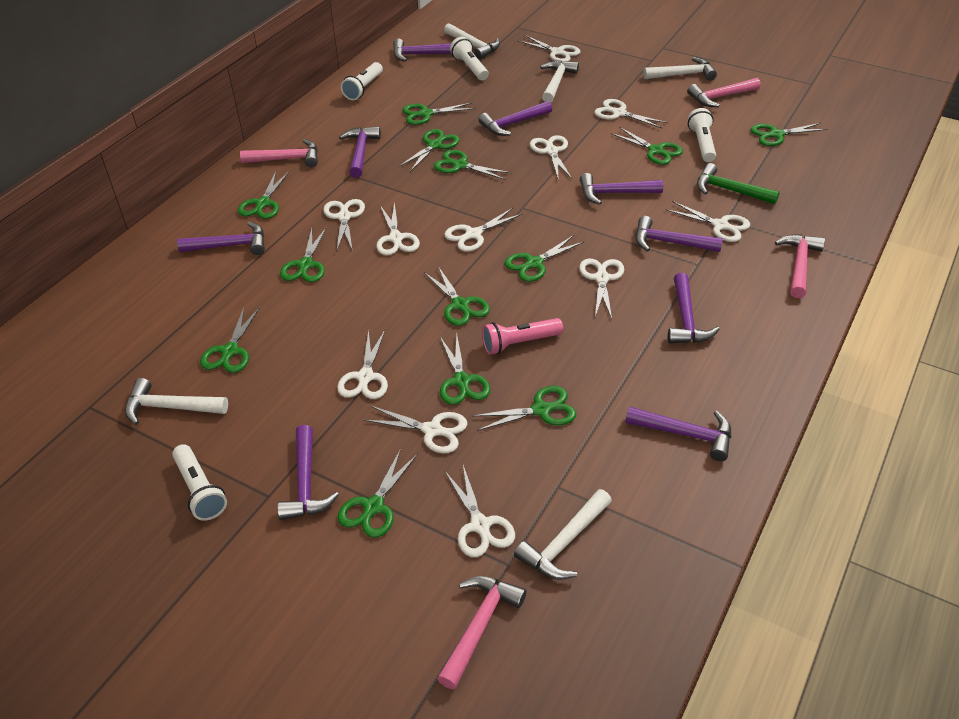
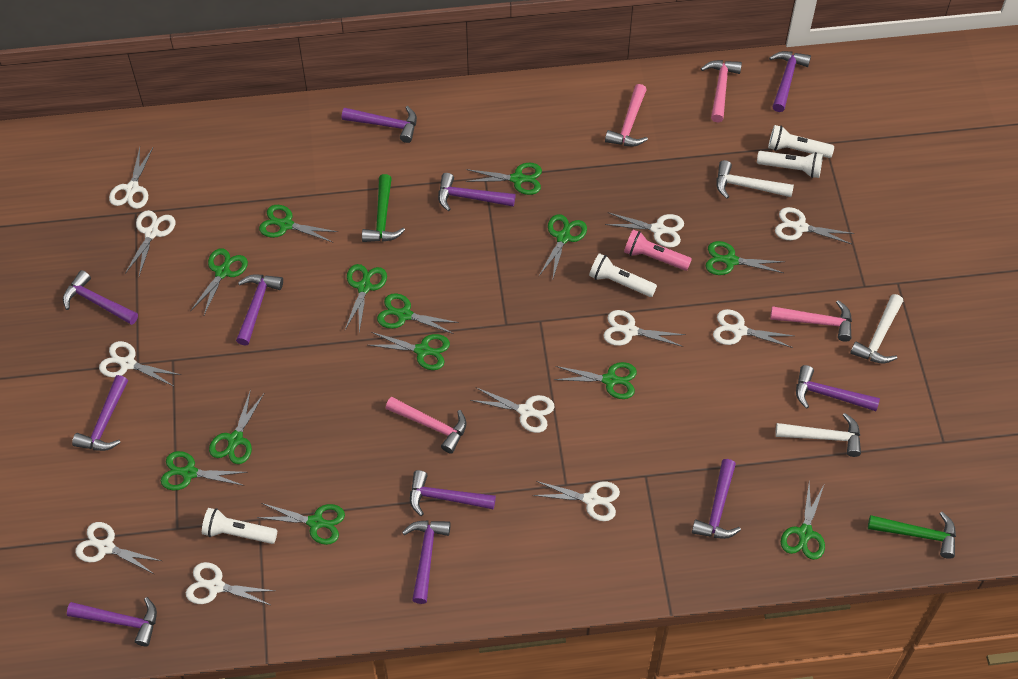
green hammer: 1 -> 2
purple hammer: 9 -> 11
white hammer: 5 -> 3

